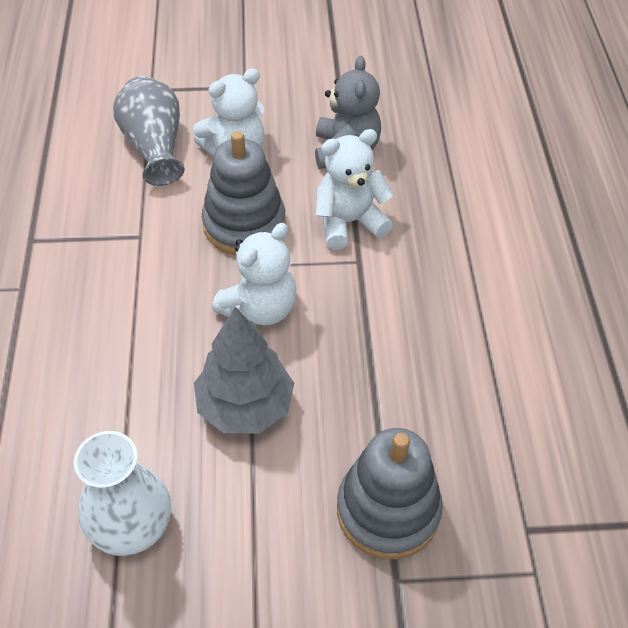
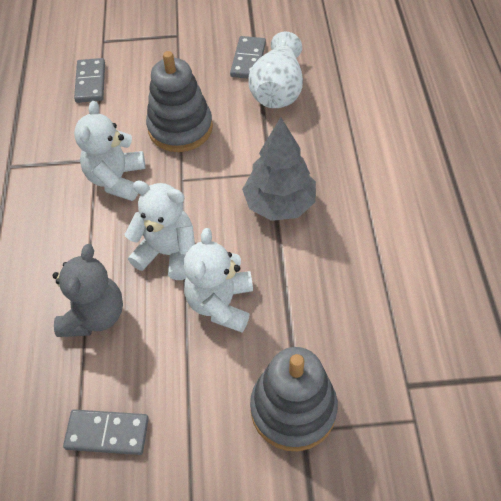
grey domino: 0 -> 3
grey vase: 1 -> 0

